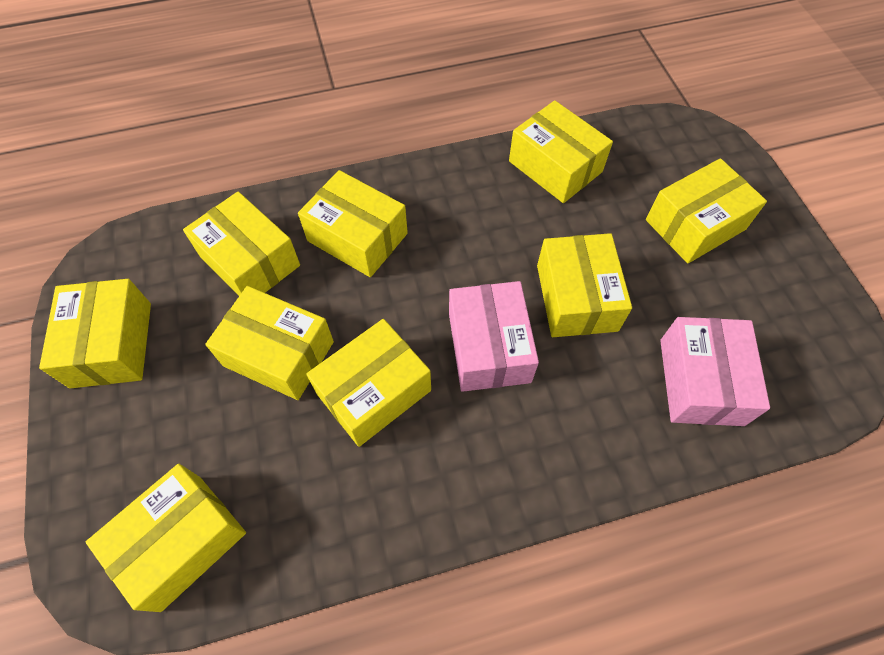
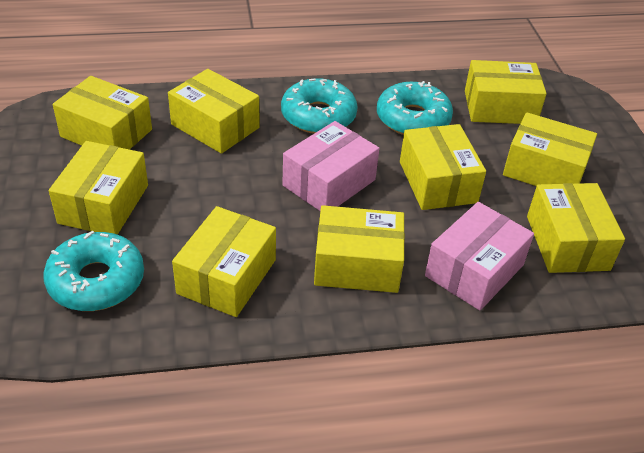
turquoise donut: 0 -> 3

